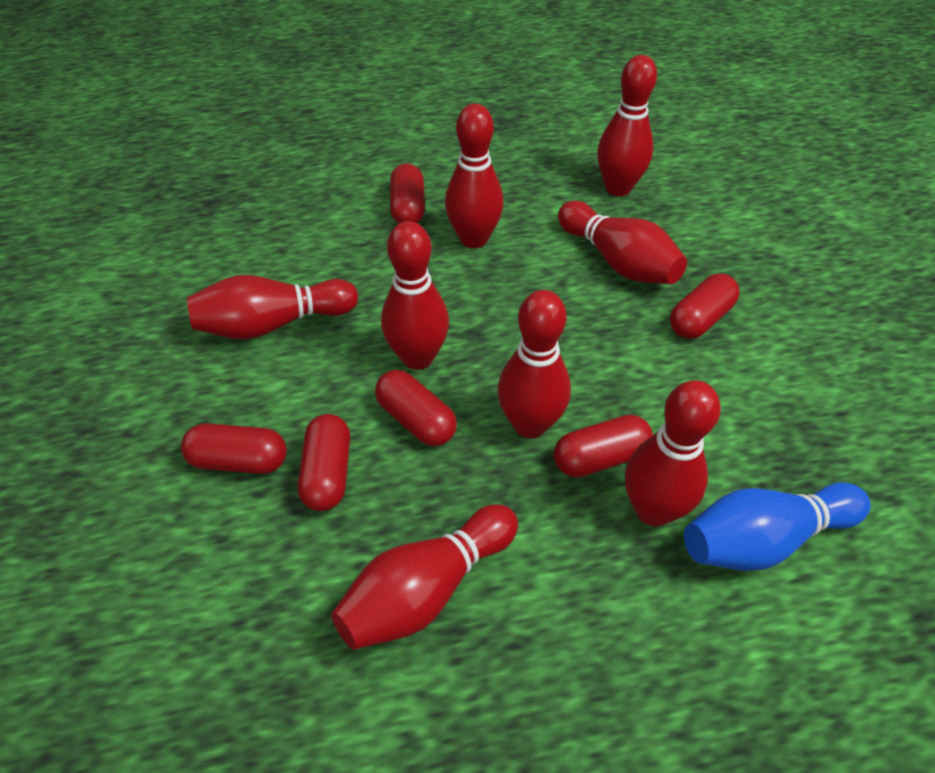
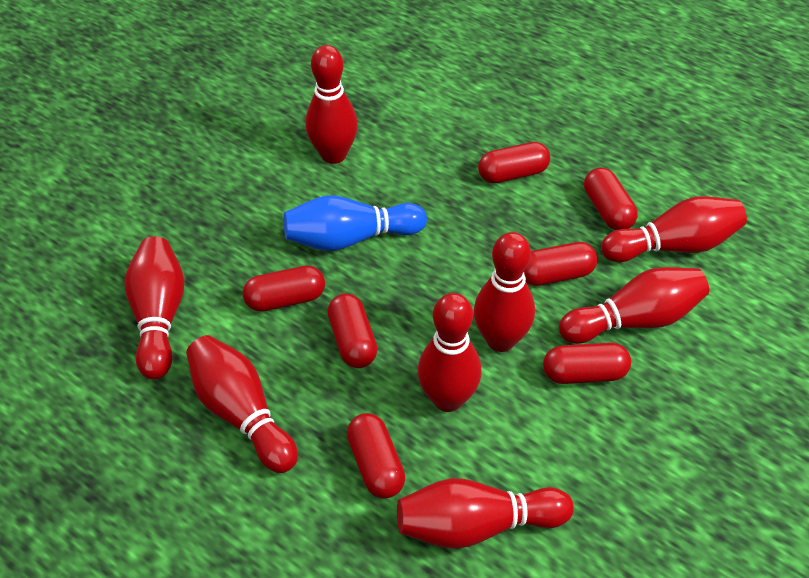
red capsule: 6 -> 7

